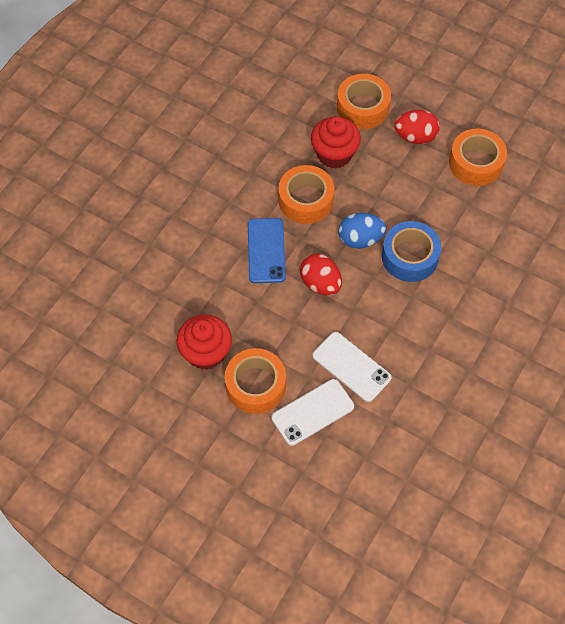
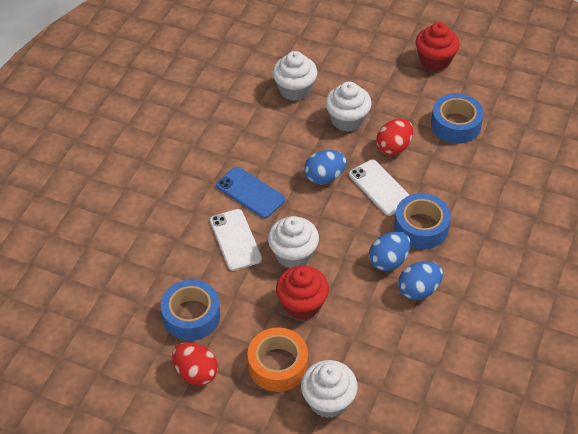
blue egg: 1 -> 3
blue tape: 1 -> 3
orange tape: 4 -> 1
white cupcake: 0 -> 4

